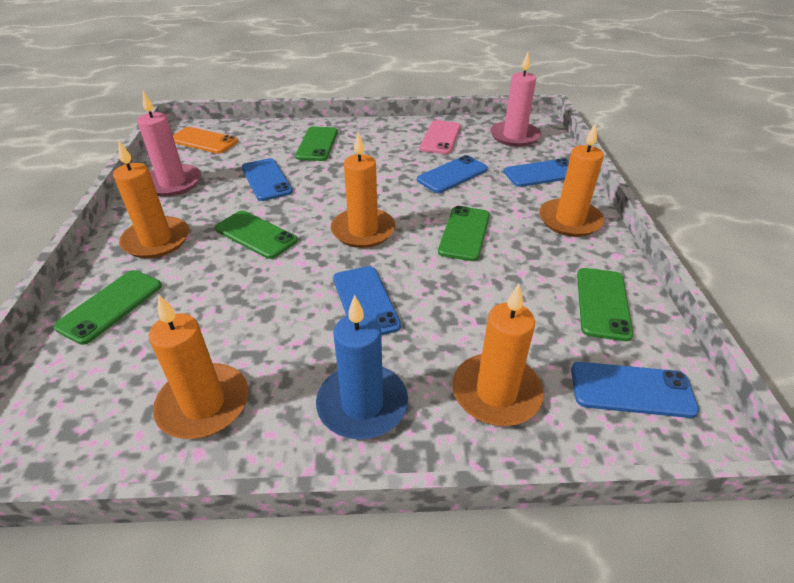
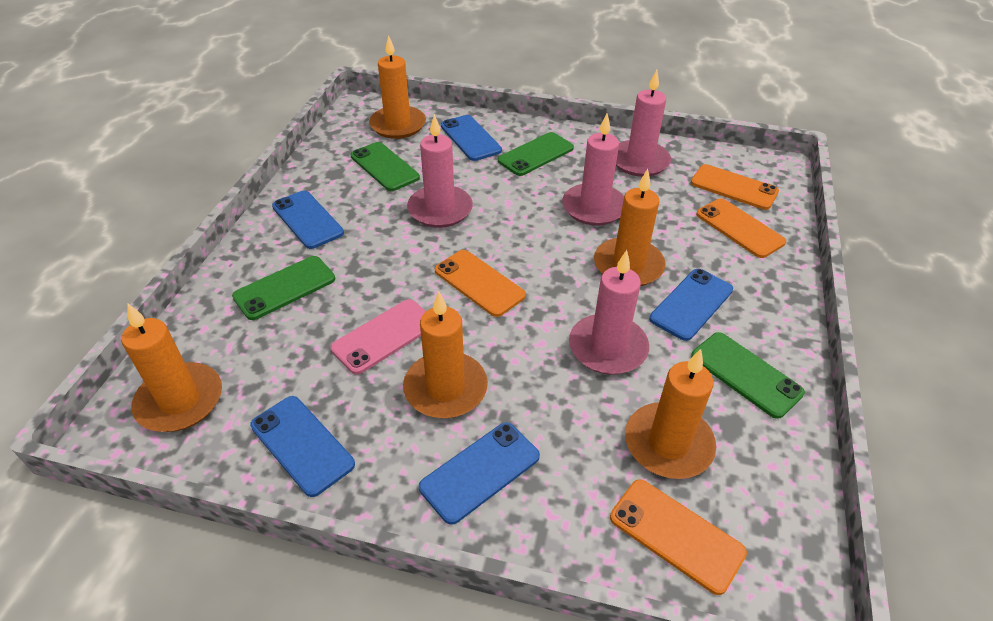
blue candle: 1 -> 0
green phone: 5 -> 4
orange phone: 1 -> 4
pink candle: 2 -> 4

